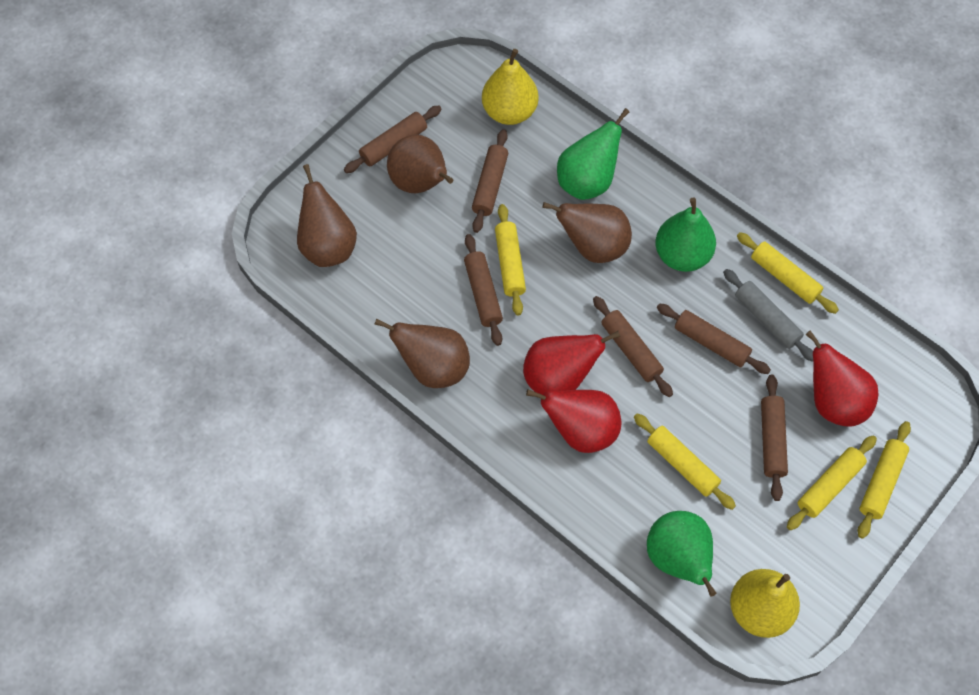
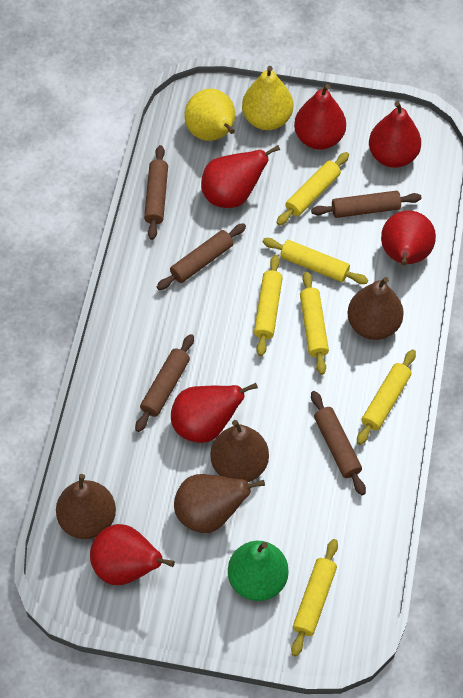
brown rolling pin: 6 -> 5
green pear: 3 -> 1
grey rolling pin: 1 -> 0
red pear: 3 -> 6
yellow rolling pin: 5 -> 6

